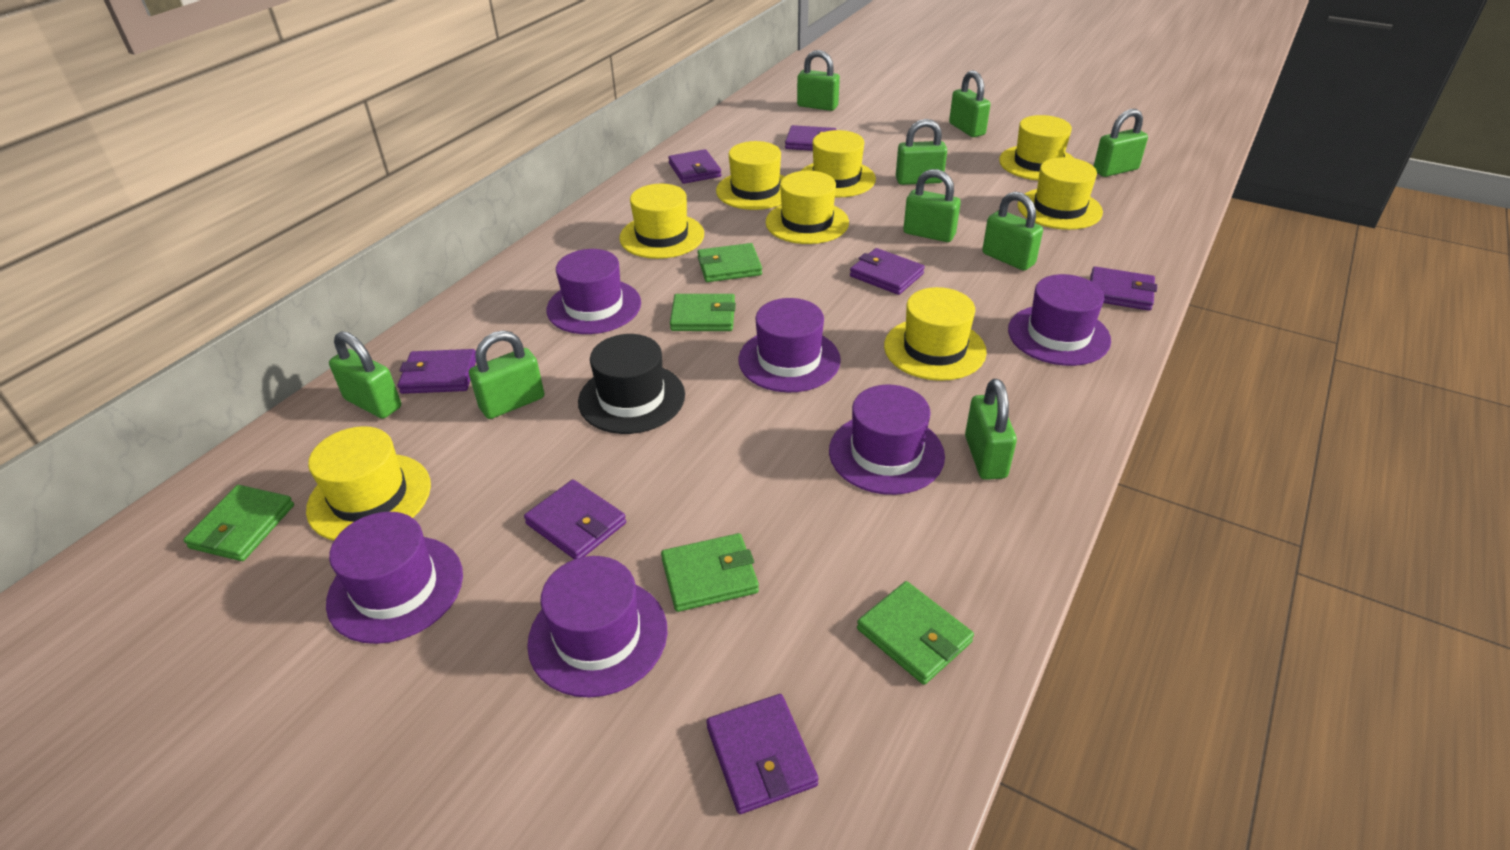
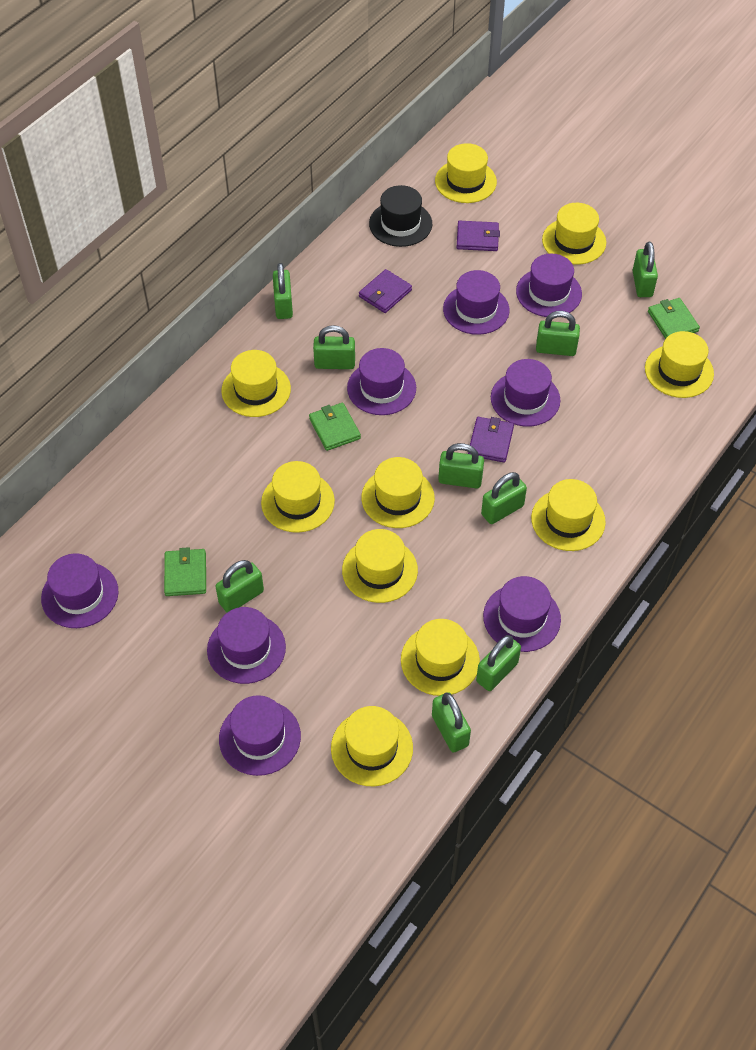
green wallet: 5 -> 3
purple hat: 6 -> 8
purple wallet: 7 -> 3
yellow hat: 8 -> 10

